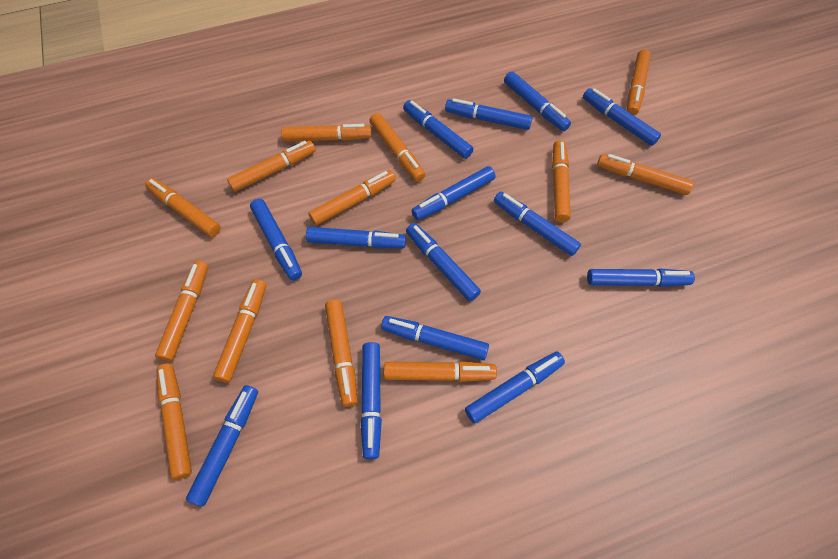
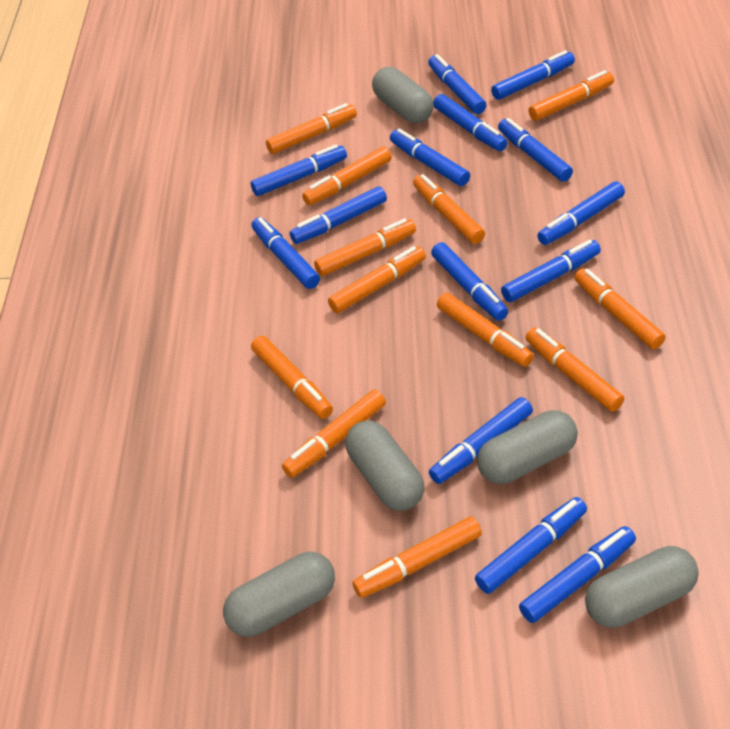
grey capsule: 0 -> 5
orange marker: 13 -> 12

